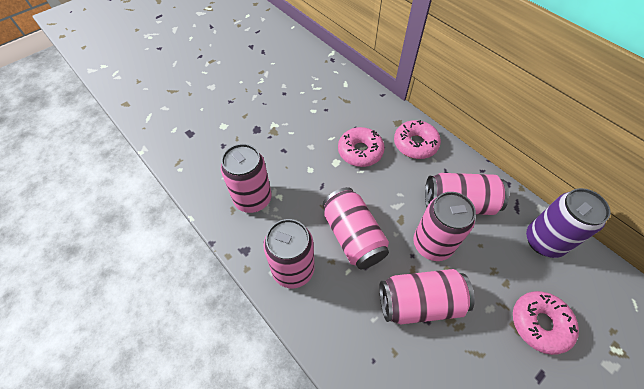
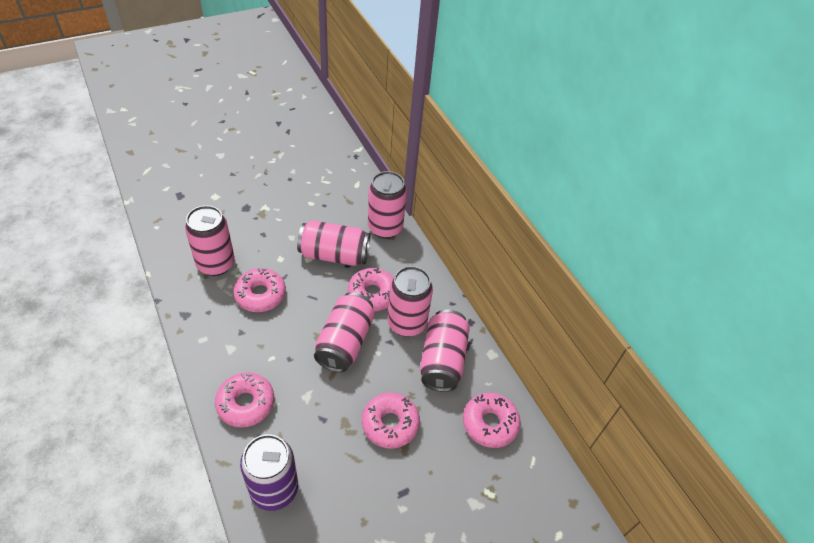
pink donut: 3 -> 5

